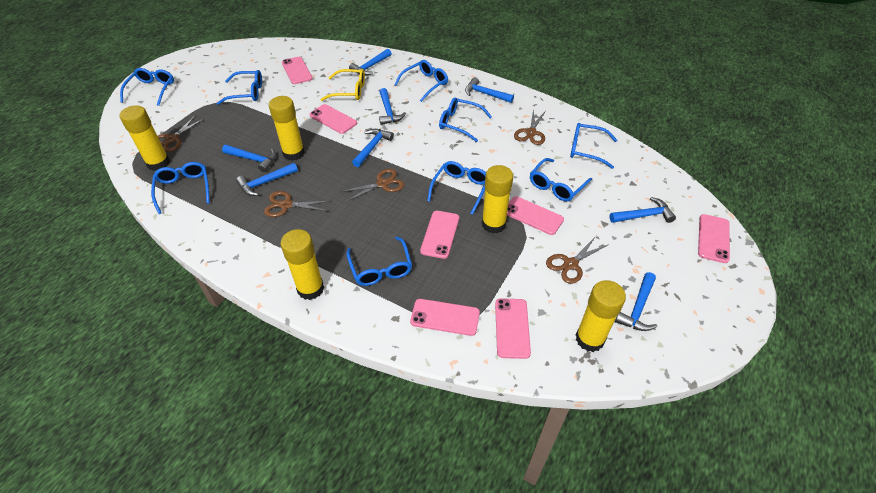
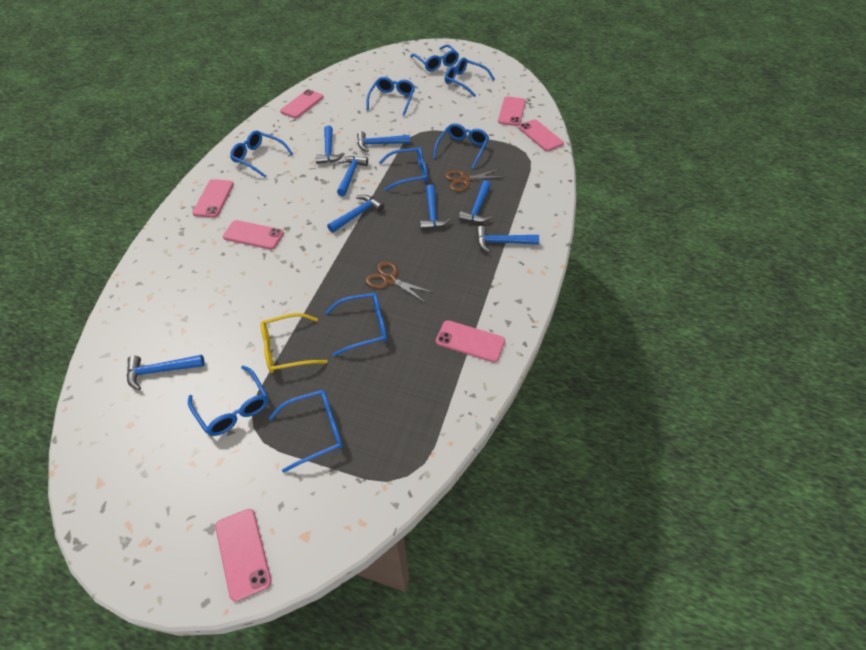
brown scissors: 5 -> 2
yellow glue stick: 5 -> 0

